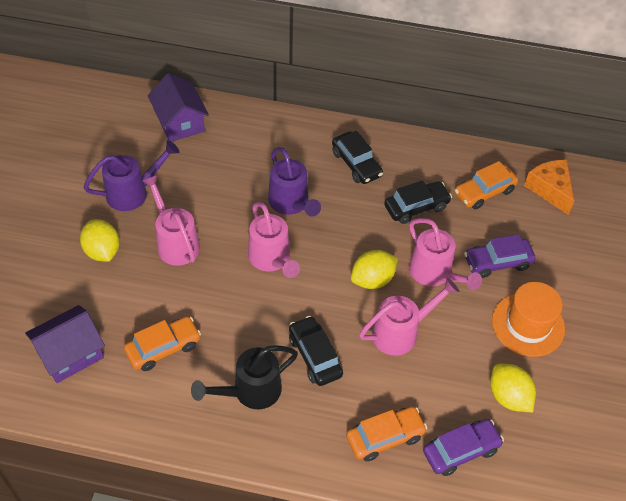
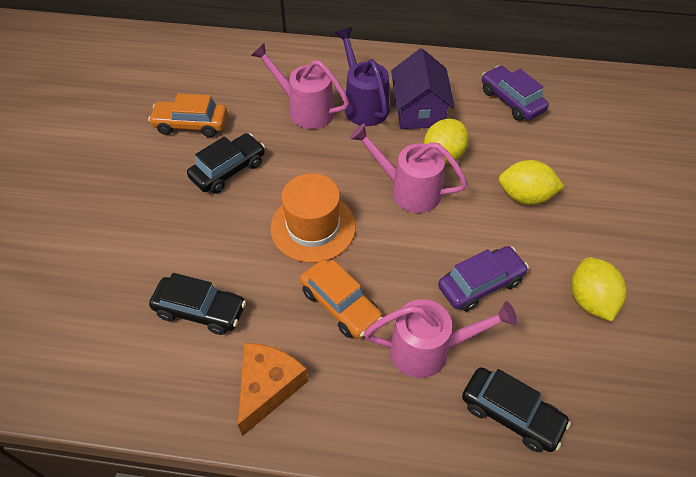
black watering can: 1 -> 0
orange car: 3 -> 2
pink watering can: 4 -> 3
purple house: 2 -> 1
purple watering can: 2 -> 1

